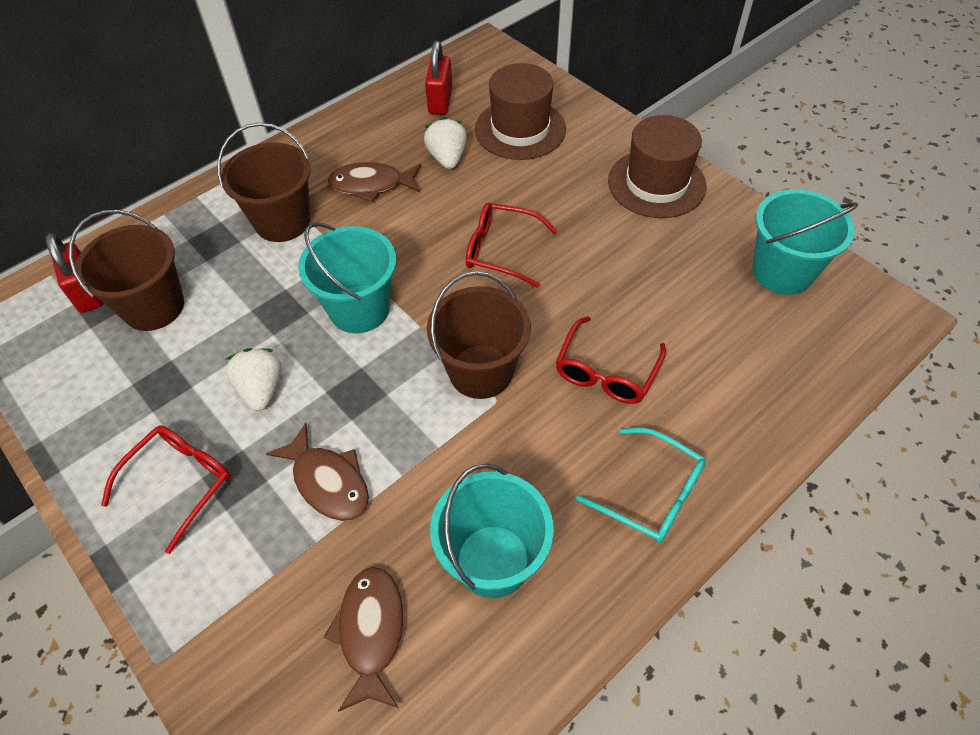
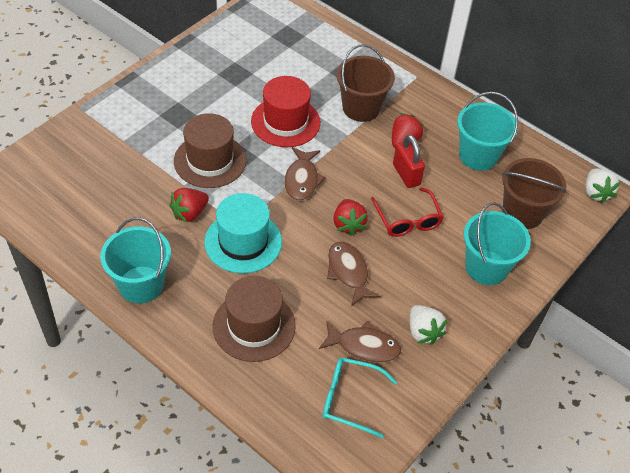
brown bucket: 3 -> 2
red glasses: 3 -> 1
red hat: 0 -> 1
red padlock: 2 -> 1
red strawberry: 0 -> 3
turquoise hat: 0 -> 1

